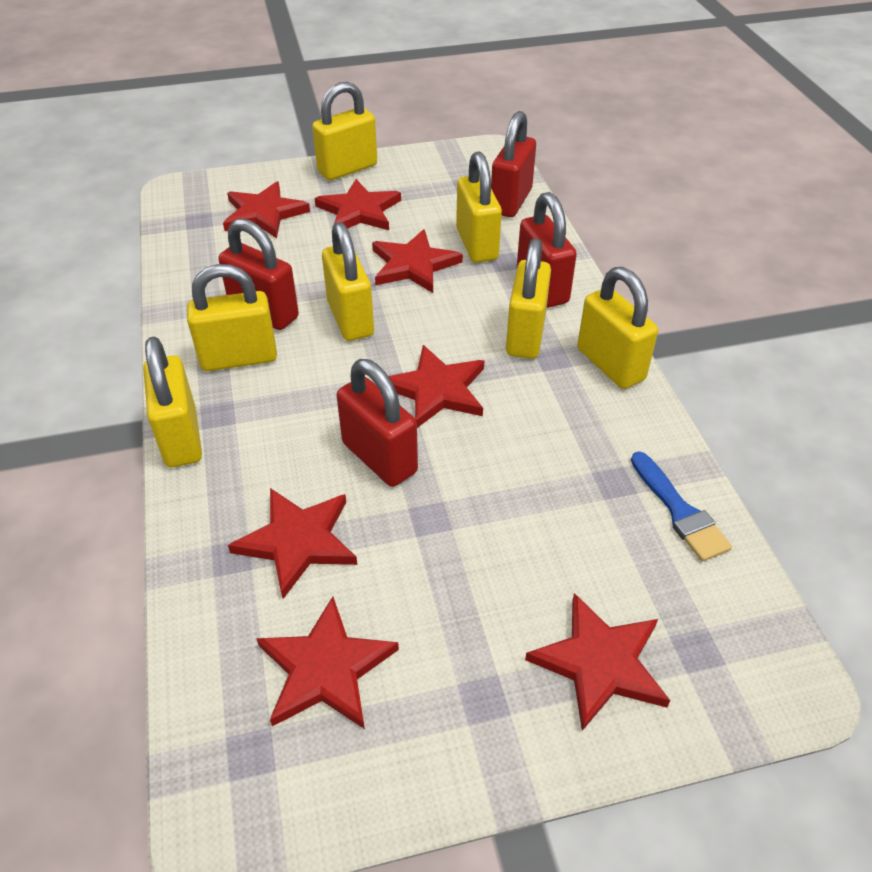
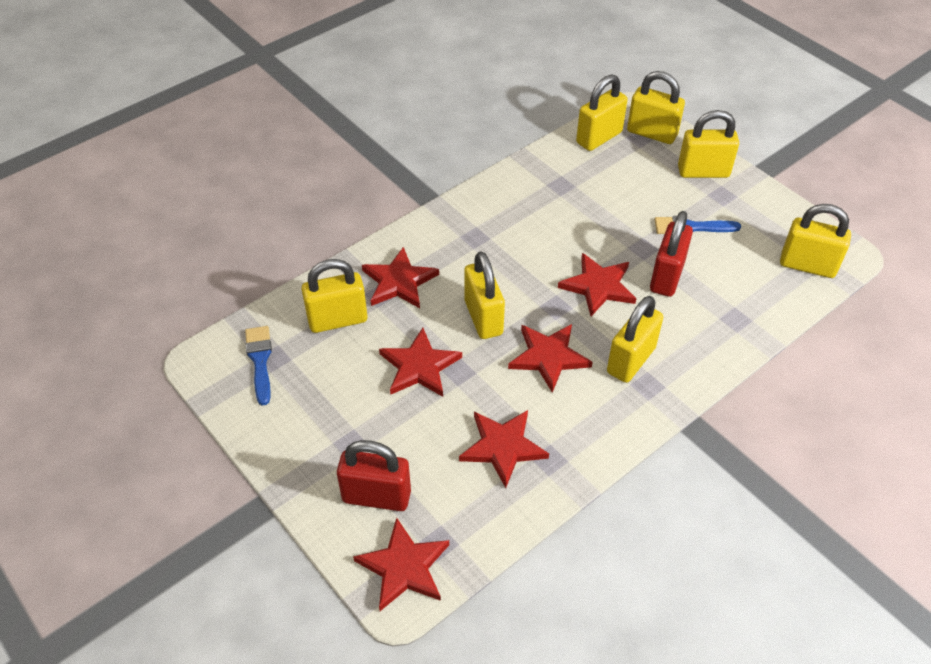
blue brush: 1 -> 2
red padlock: 4 -> 2
red star: 7 -> 6

